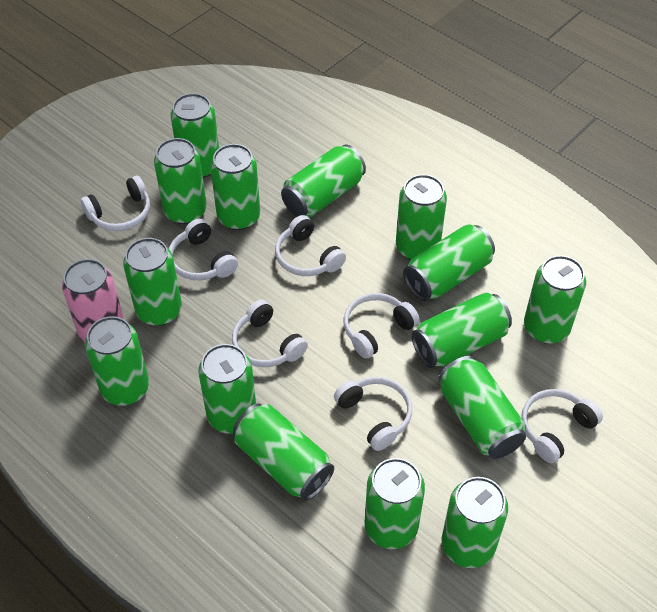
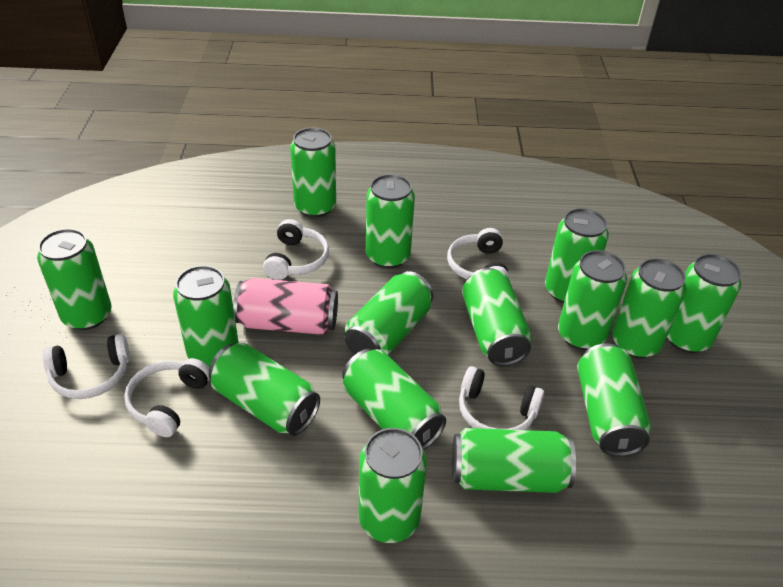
white headphones: 7 -> 5

